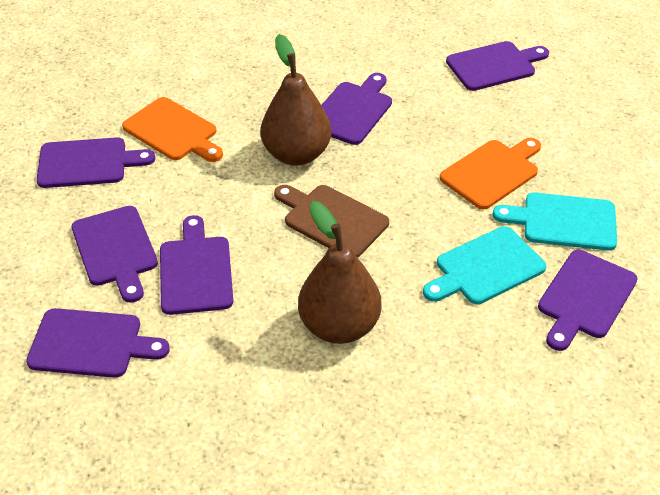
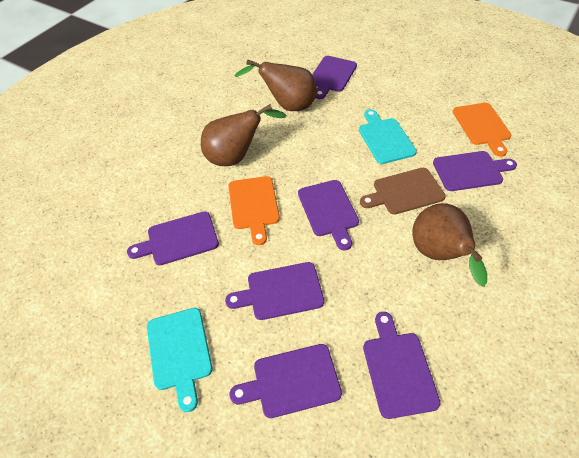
brown pear: 2 -> 3

